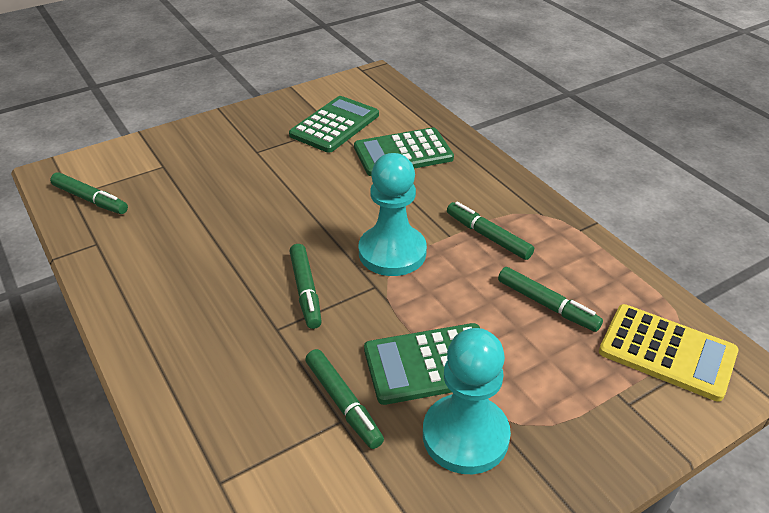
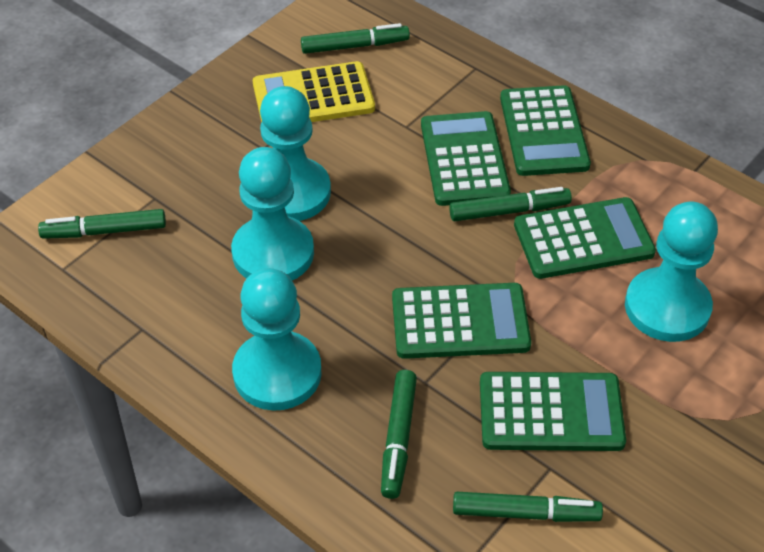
green calculator: 3 -> 5
turquoise pawn: 2 -> 4

